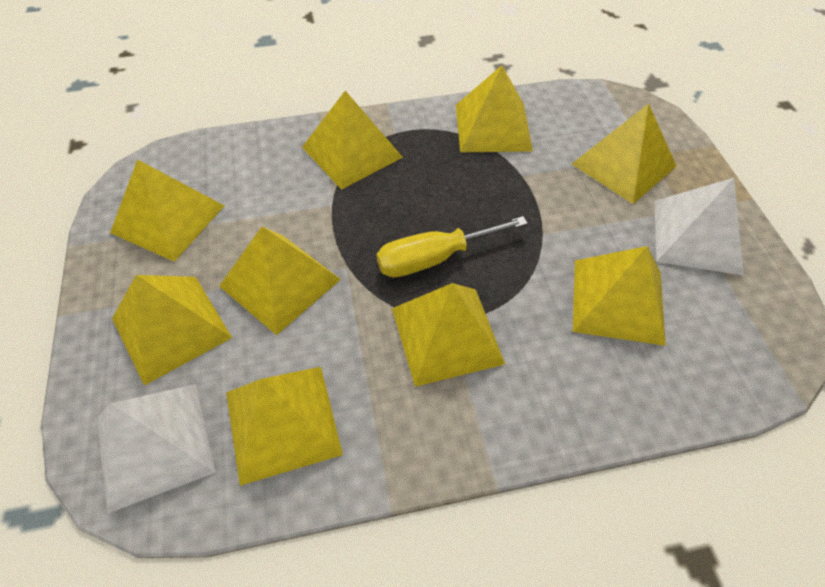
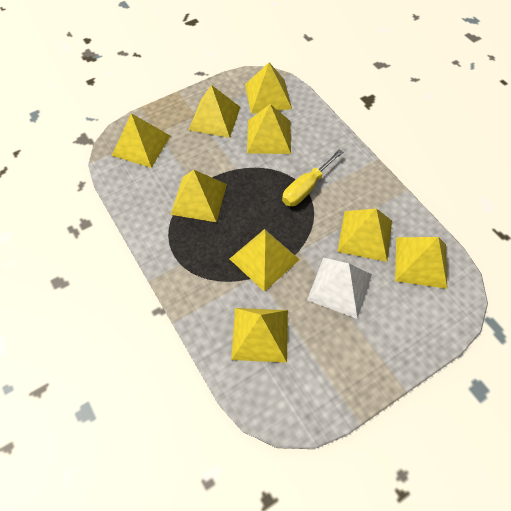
white pyramid: 2 -> 1

